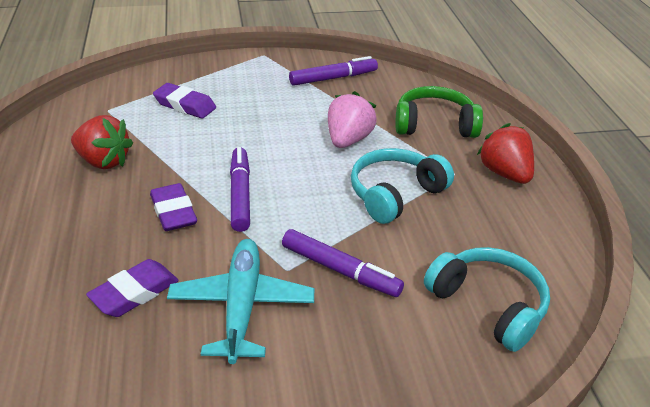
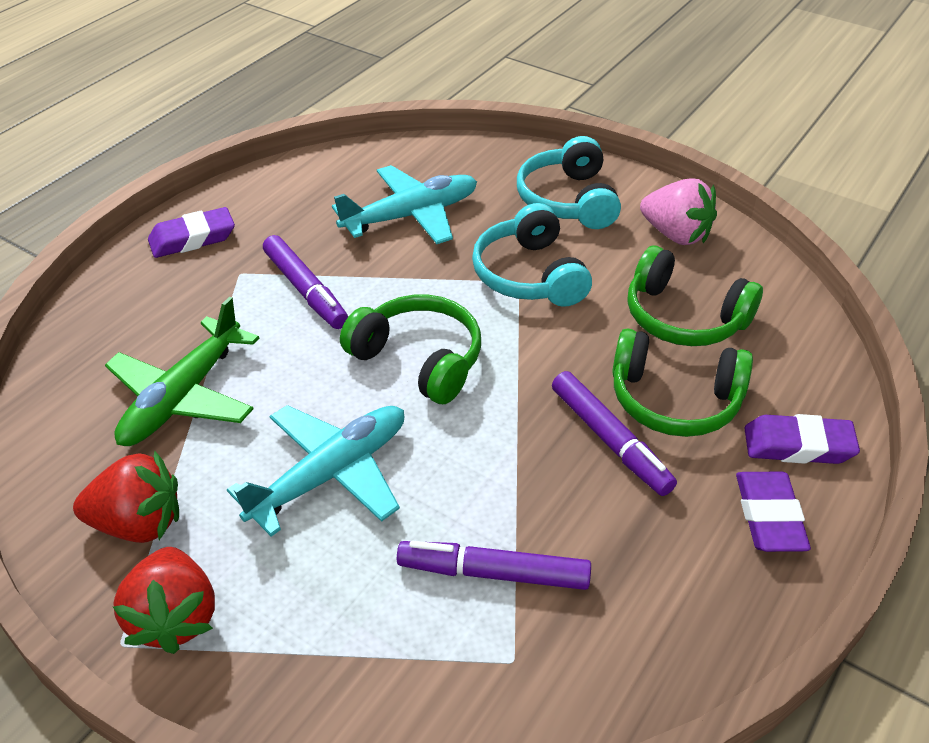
green headphones: 1 -> 3
green plane: 0 -> 1
turquoise plane: 1 -> 2

